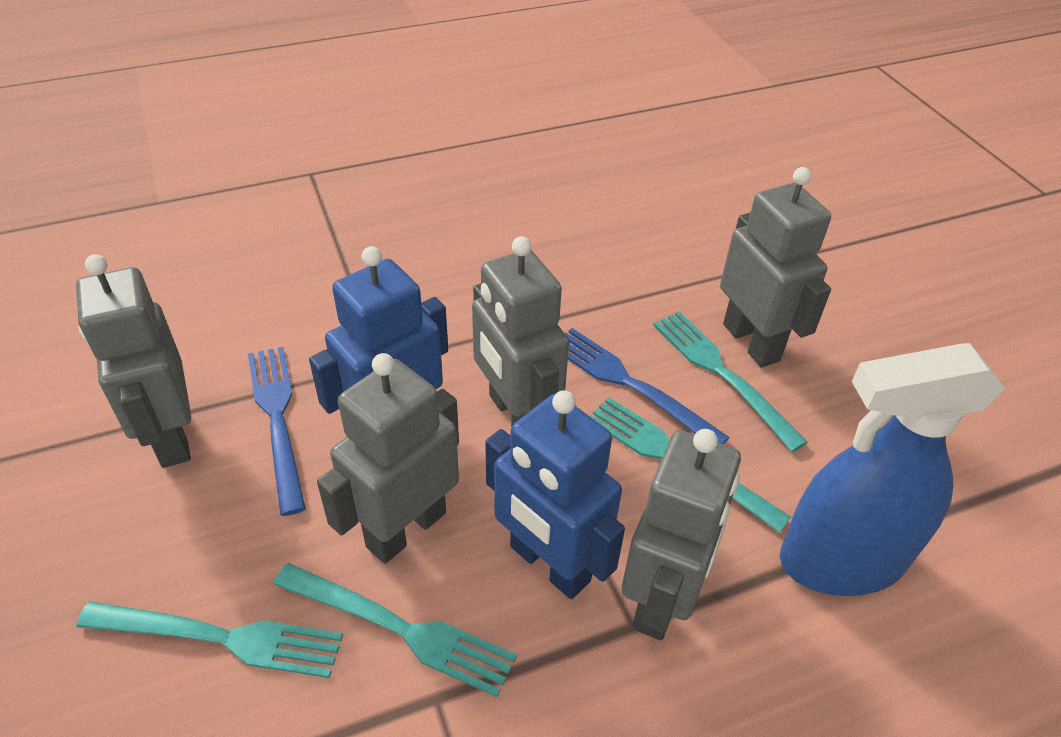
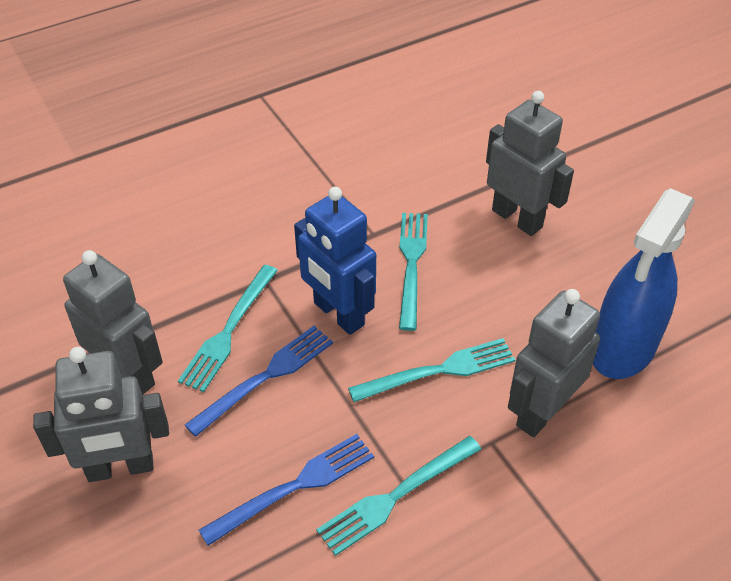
blue robot: 2 -> 1
grey robot: 5 -> 4

